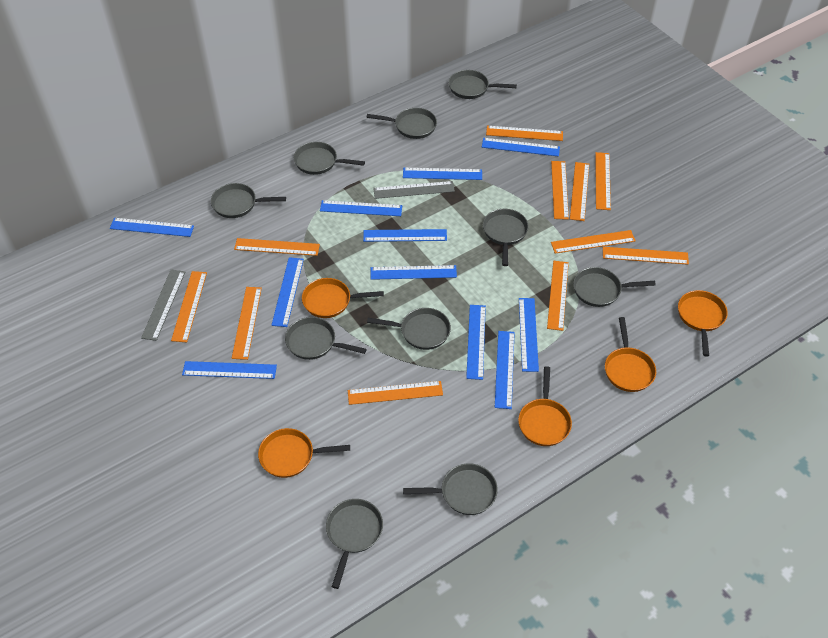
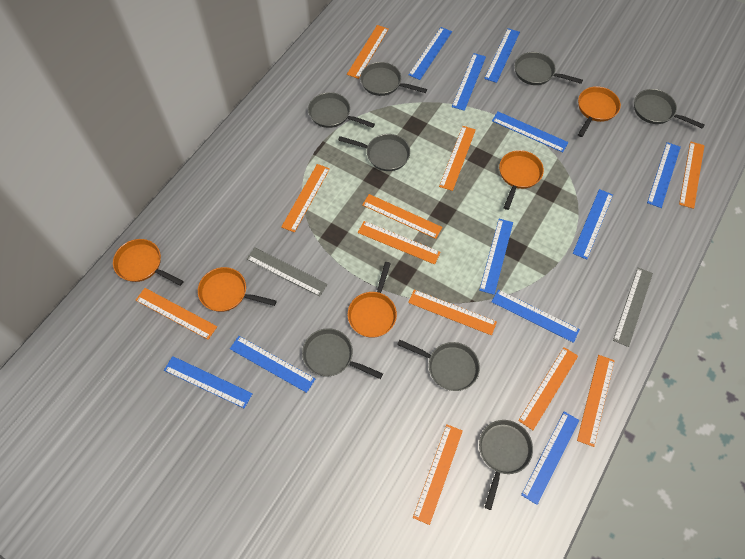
grey pan: 10 -> 8

